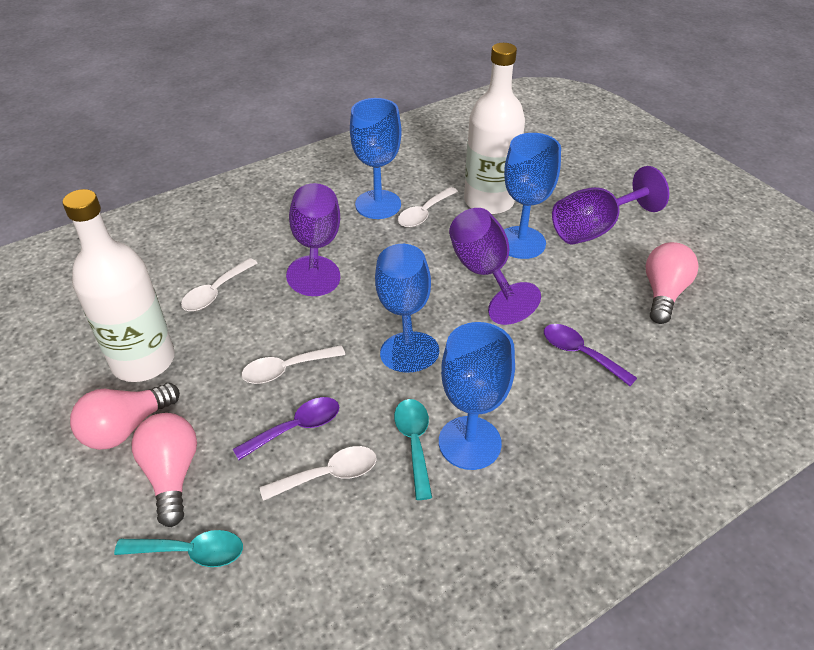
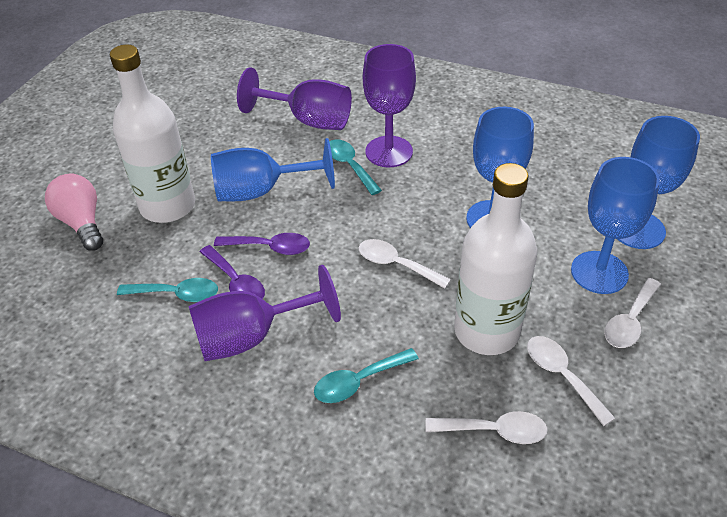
pink light bulb: 3 -> 1
turquoise spoon: 2 -> 3

